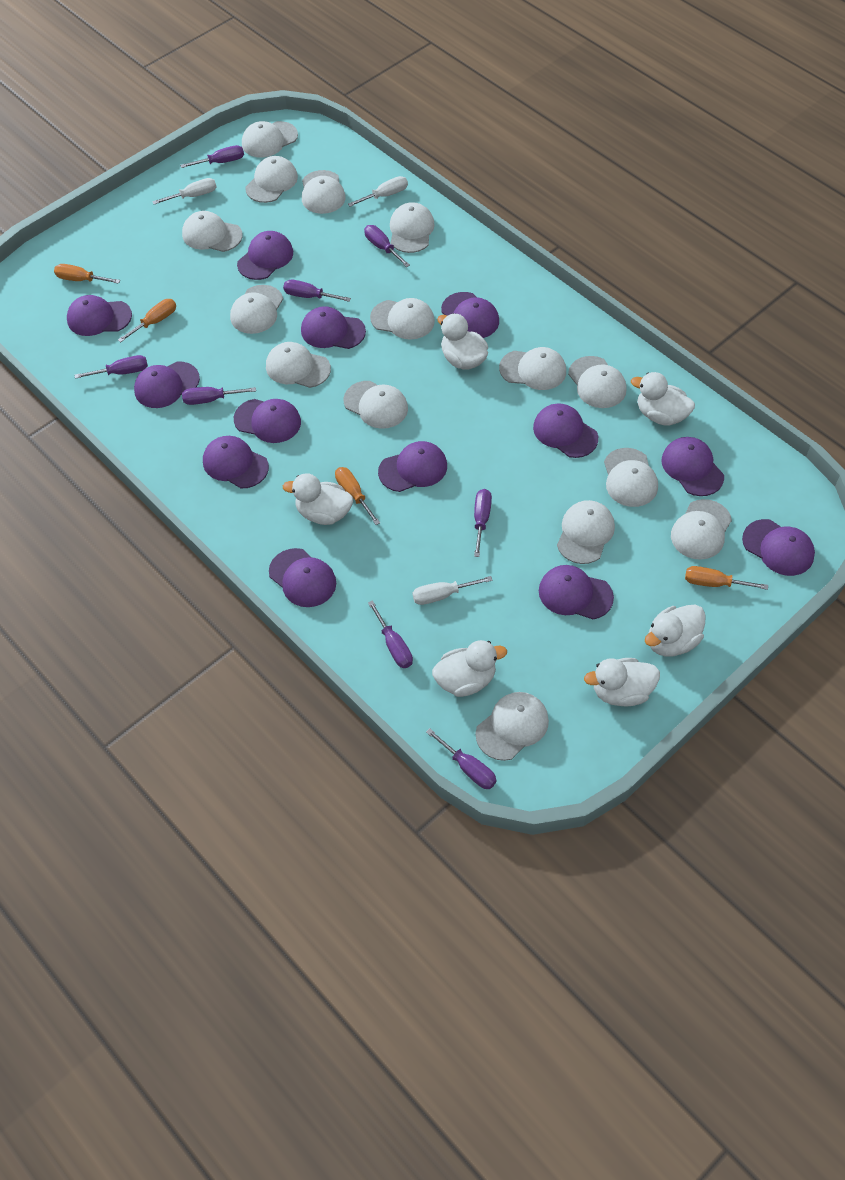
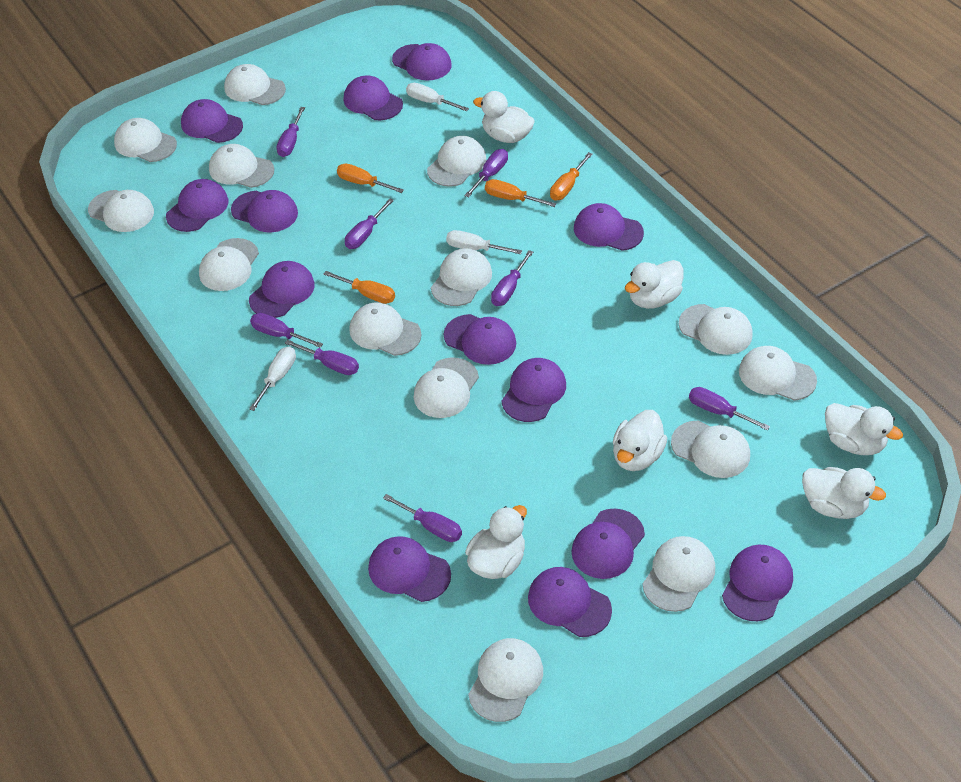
white cap: 15 -> 14

